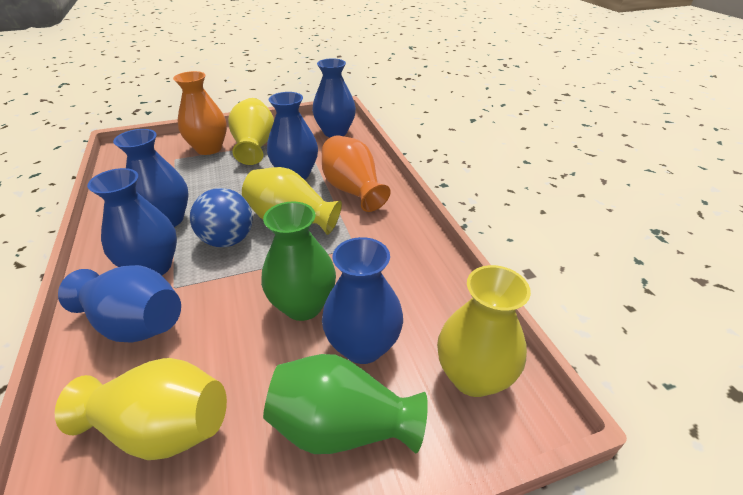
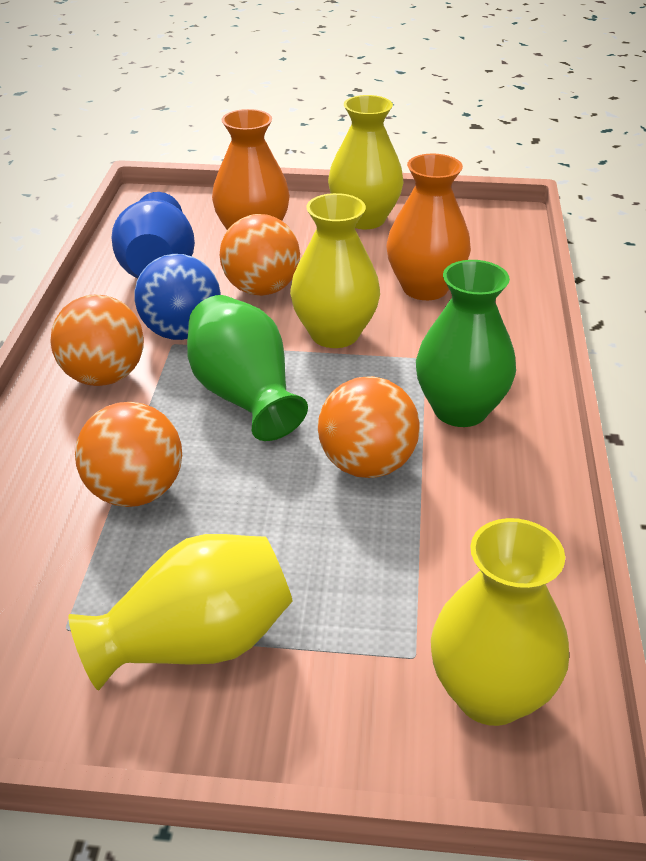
blue vase: 6 -> 1
orange ball: 0 -> 4

